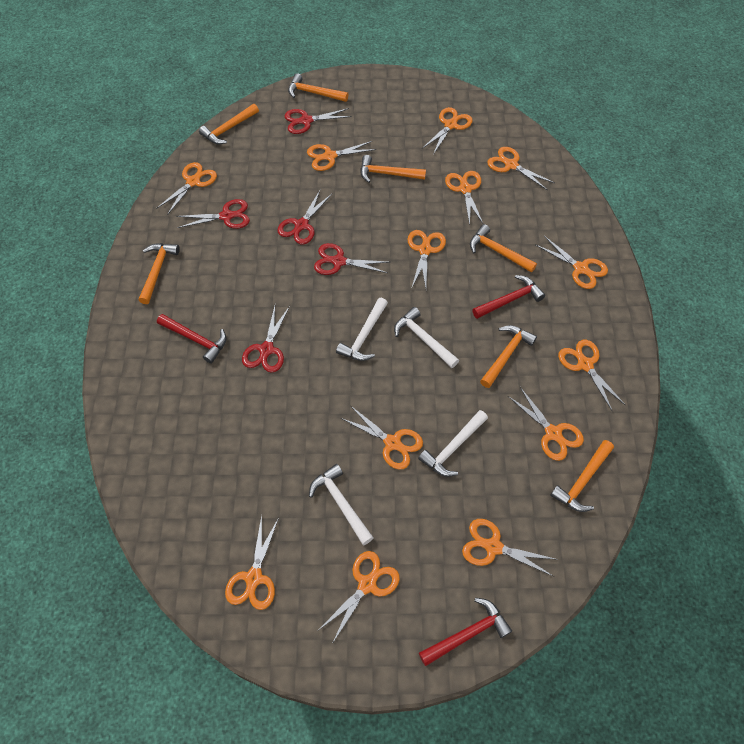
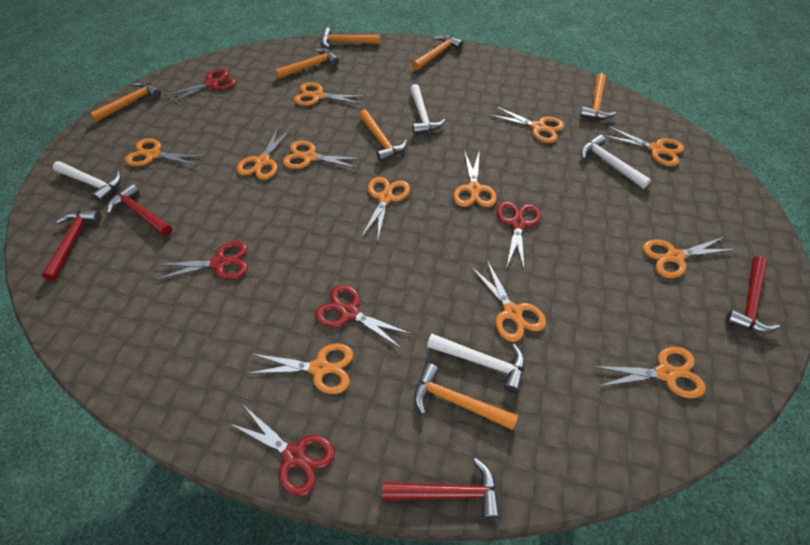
orange scissors: 13 -> 12
red hammer: 3 -> 4

